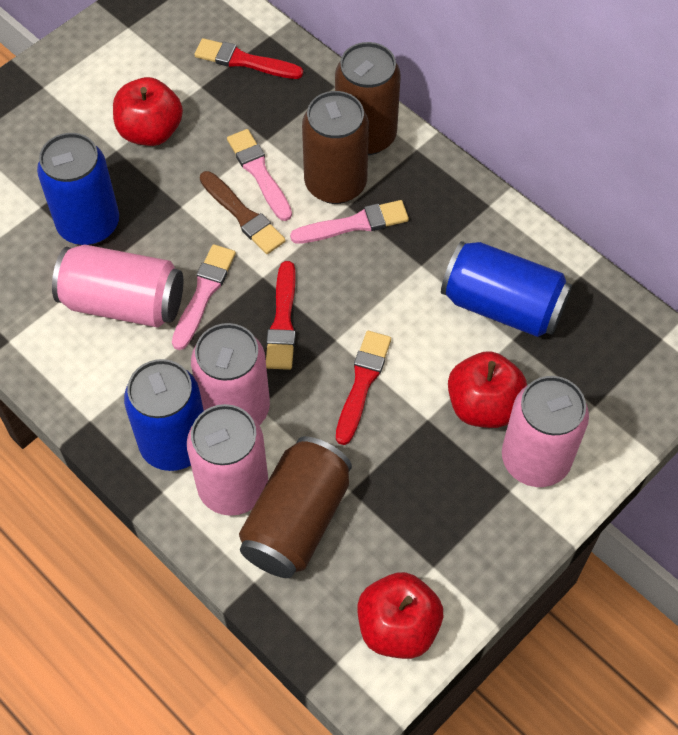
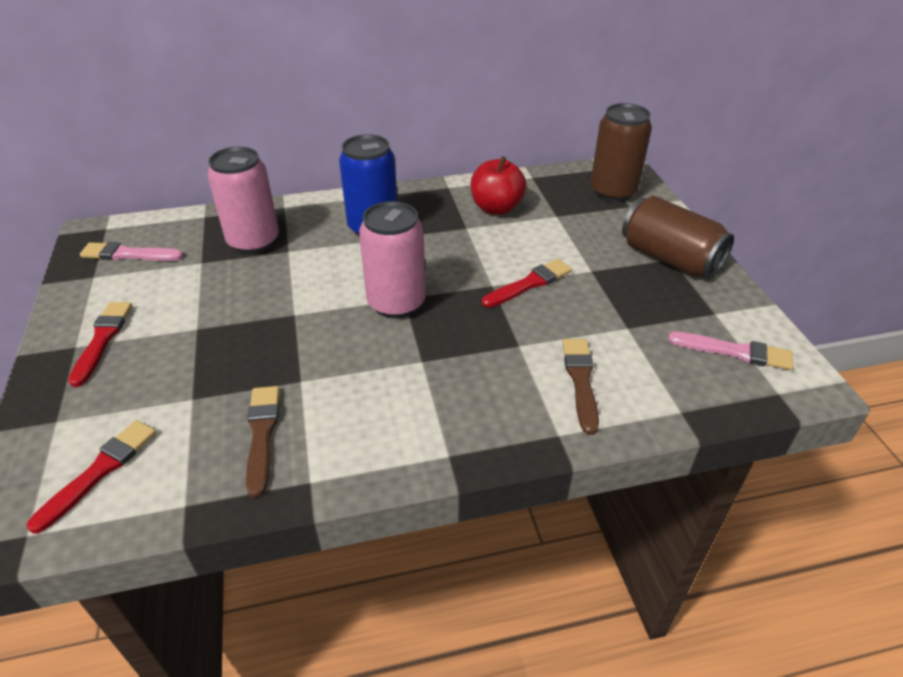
blue can: 3 -> 1
brown brush: 1 -> 2
brown can: 3 -> 2
pink brush: 3 -> 2
pink can: 4 -> 2
red apple: 3 -> 1

